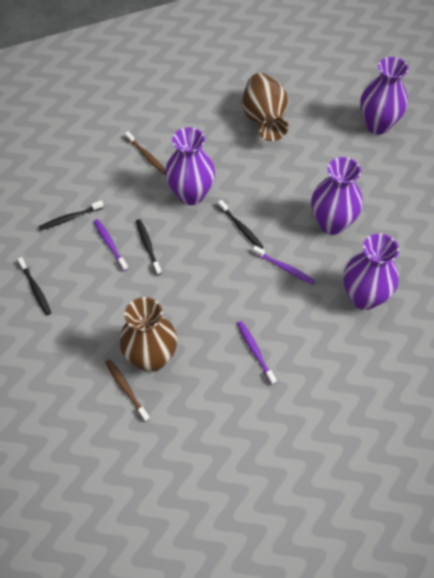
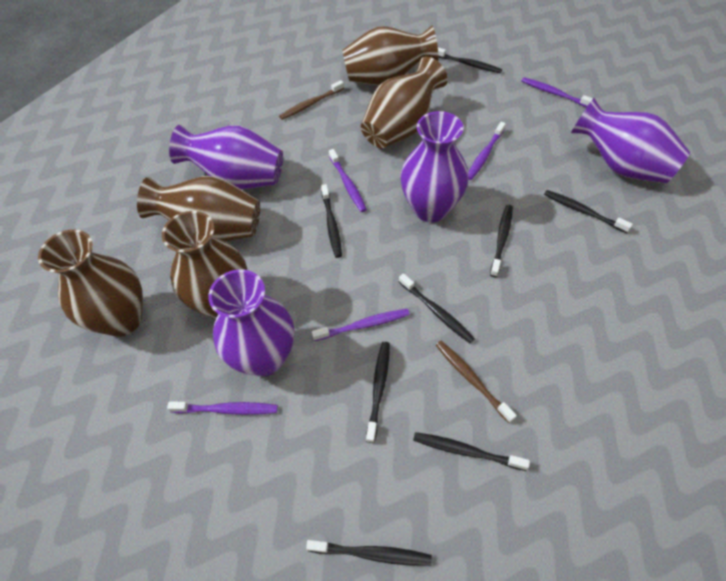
black toothbrush: 4 -> 8
brown vase: 2 -> 5
purple toothbrush: 3 -> 5

